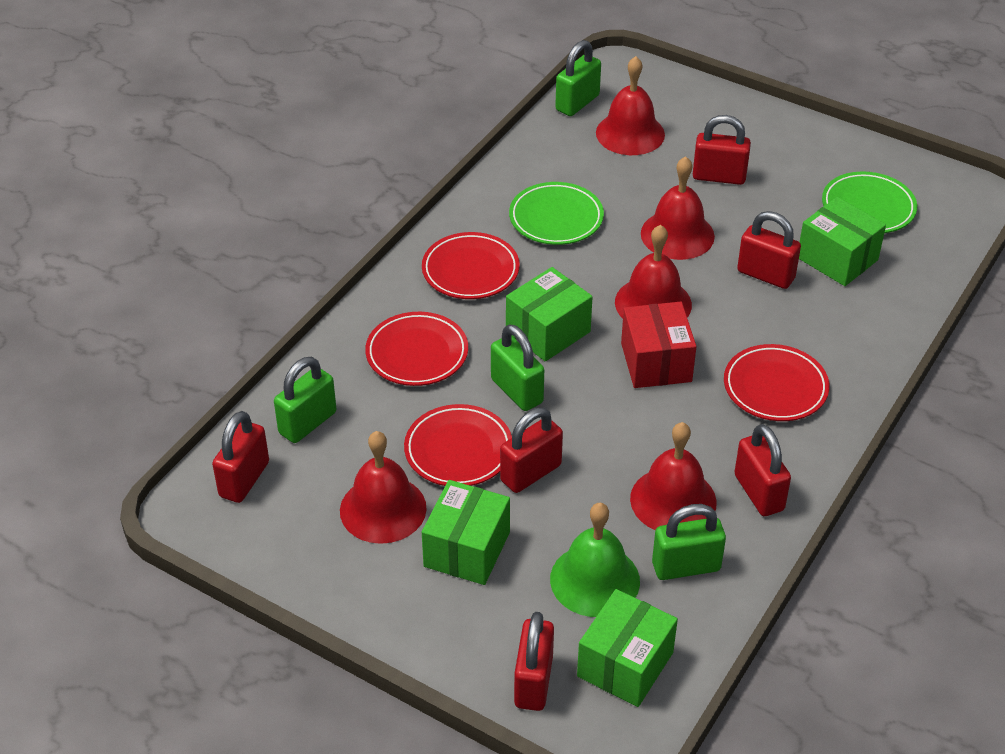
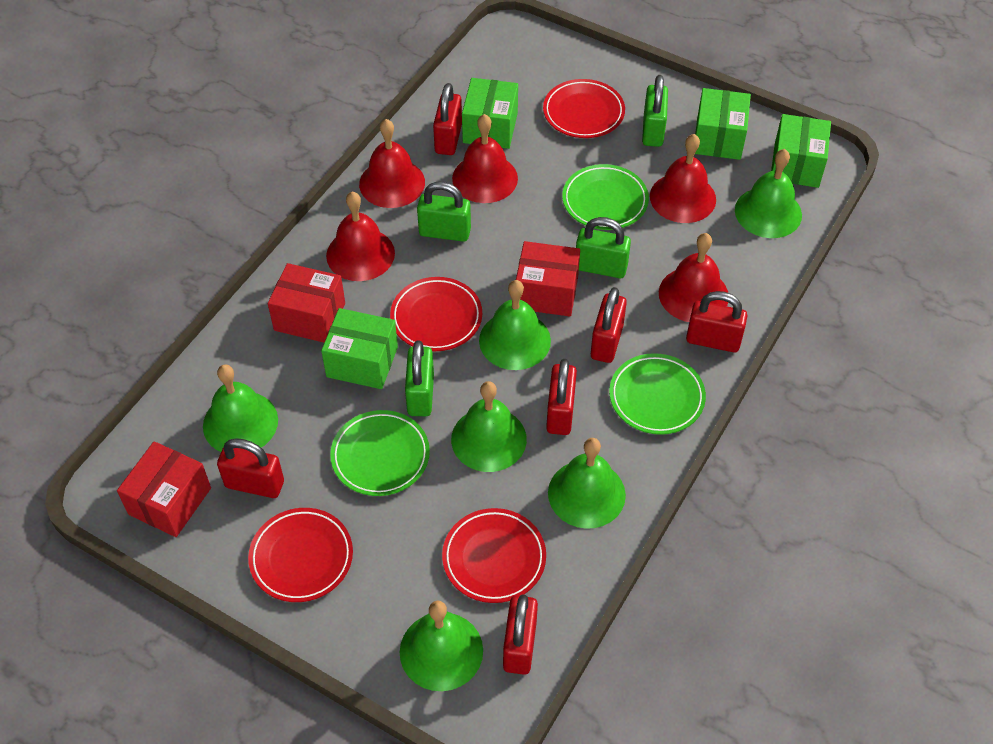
green bell: 1 -> 6
green plate: 2 -> 3
red box: 1 -> 3

